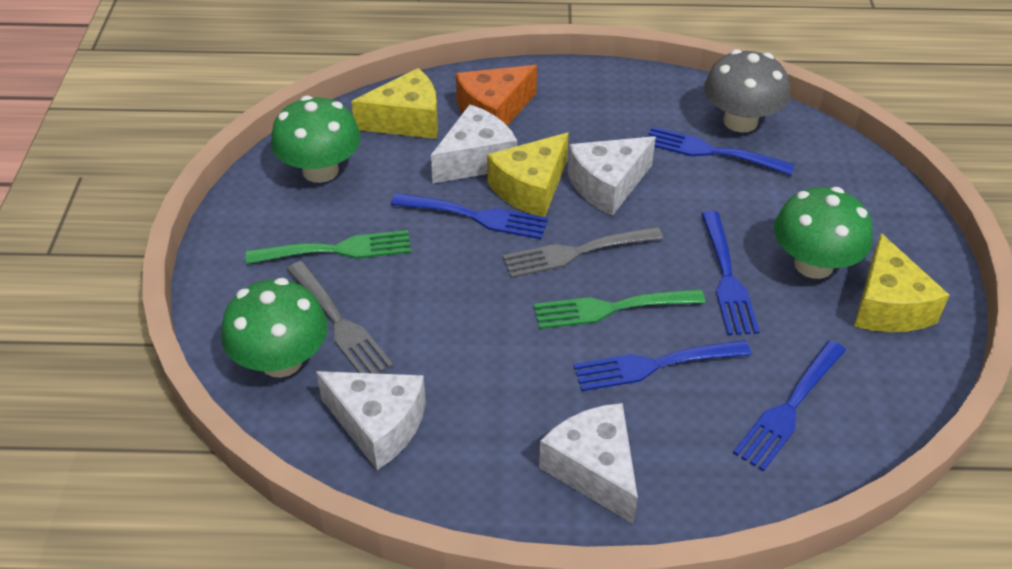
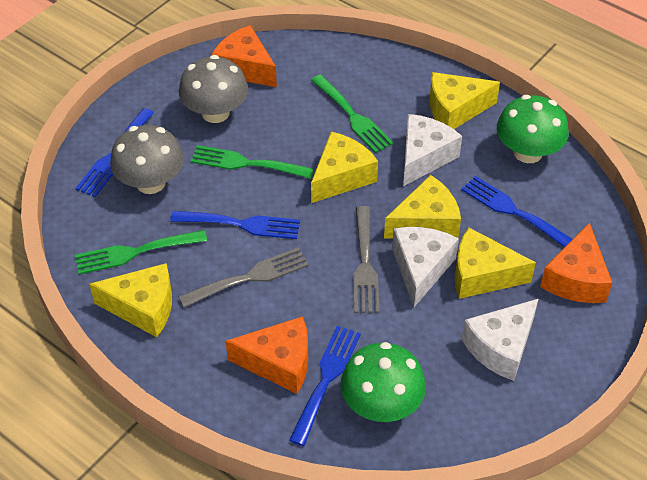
blue fork: 5 -> 4
green fork: 2 -> 3
green mushroom: 3 -> 2
grey mushroom: 1 -> 2
orange cheese: 1 -> 3
white cheese: 4 -> 3
yellow cheese: 3 -> 5

